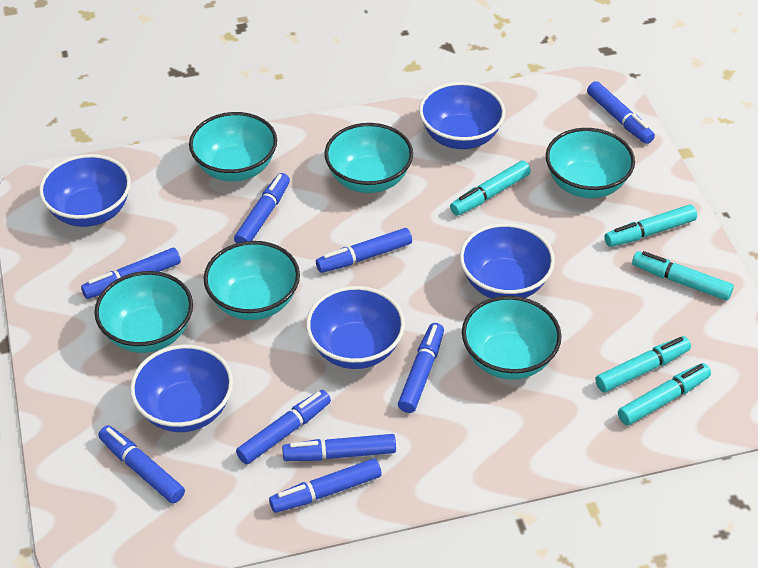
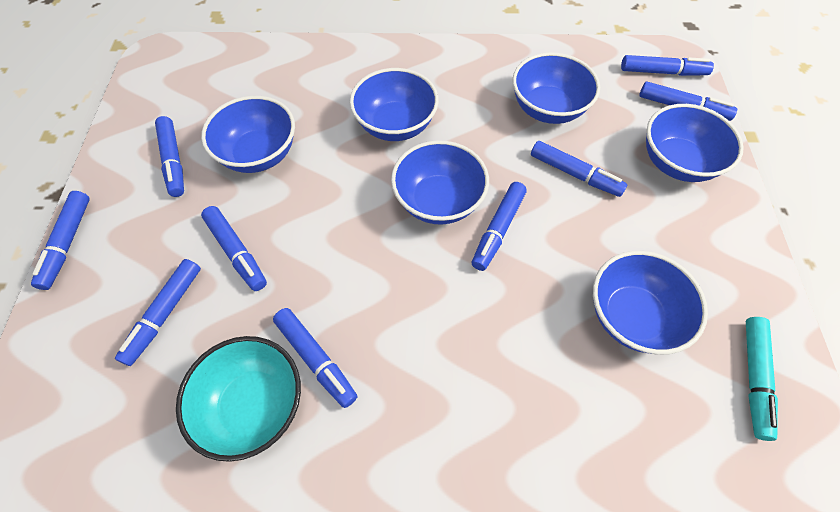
blue bowl: 5 -> 6
turquoise bowl: 6 -> 1
turquoise marker: 5 -> 1

